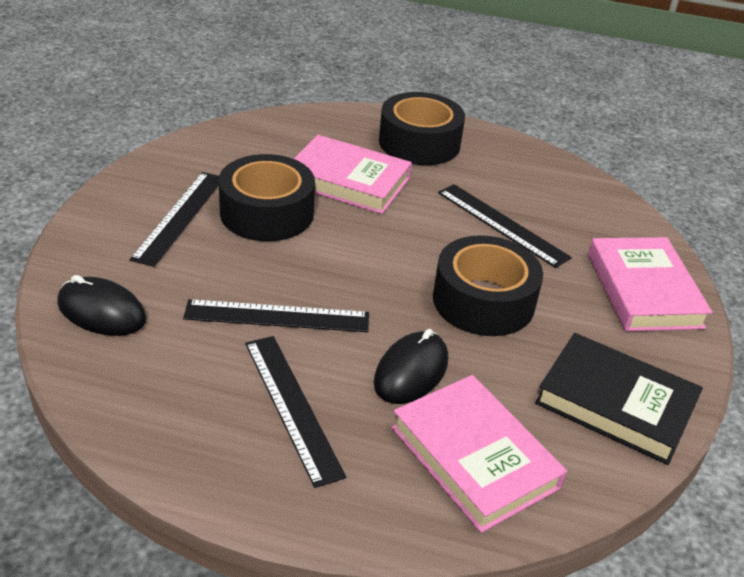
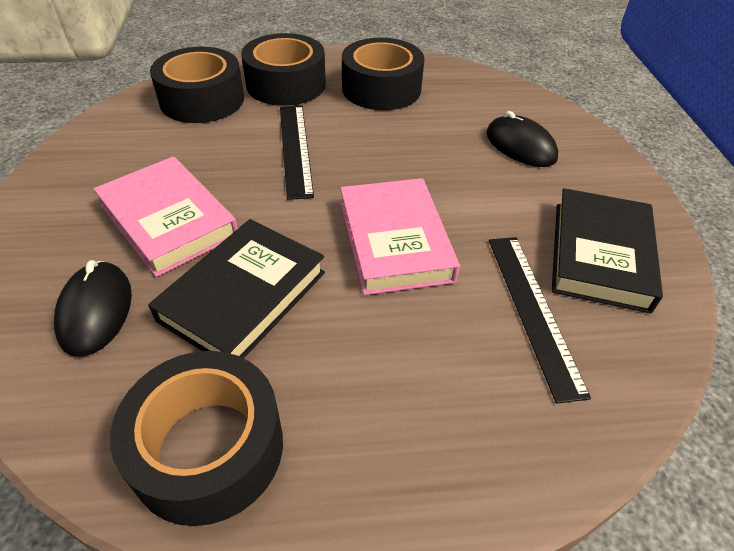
black book: 1 -> 2
black ruler: 4 -> 2
black tape: 3 -> 4
pink book: 3 -> 2

